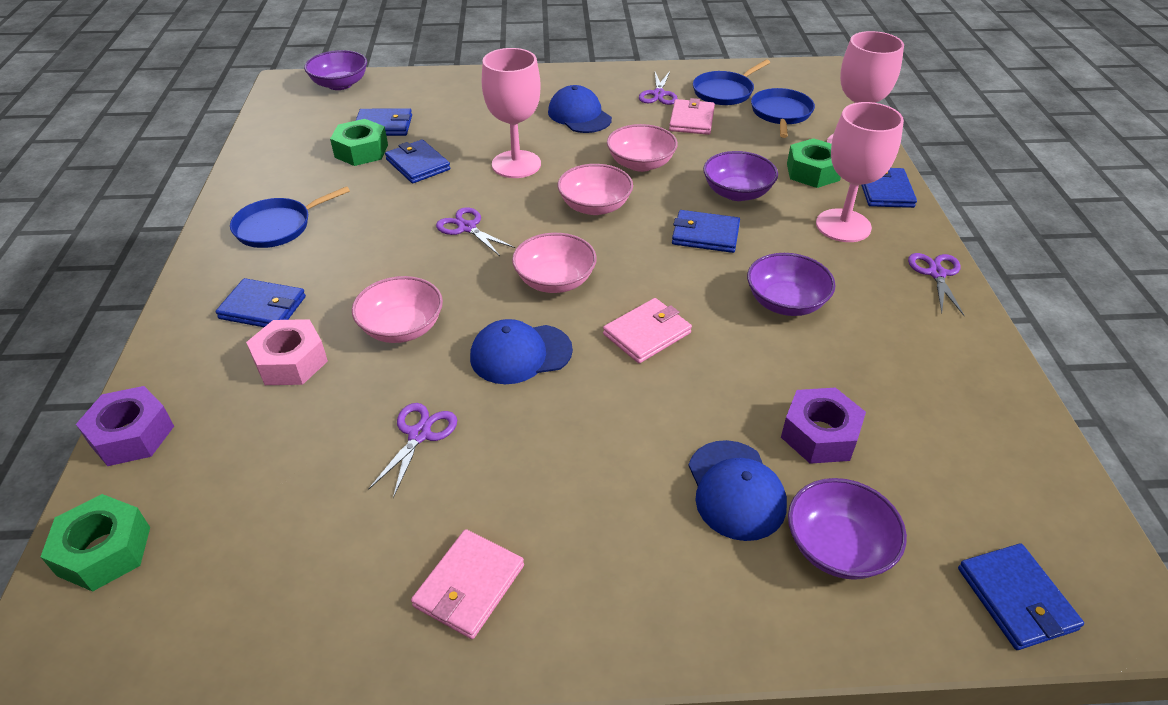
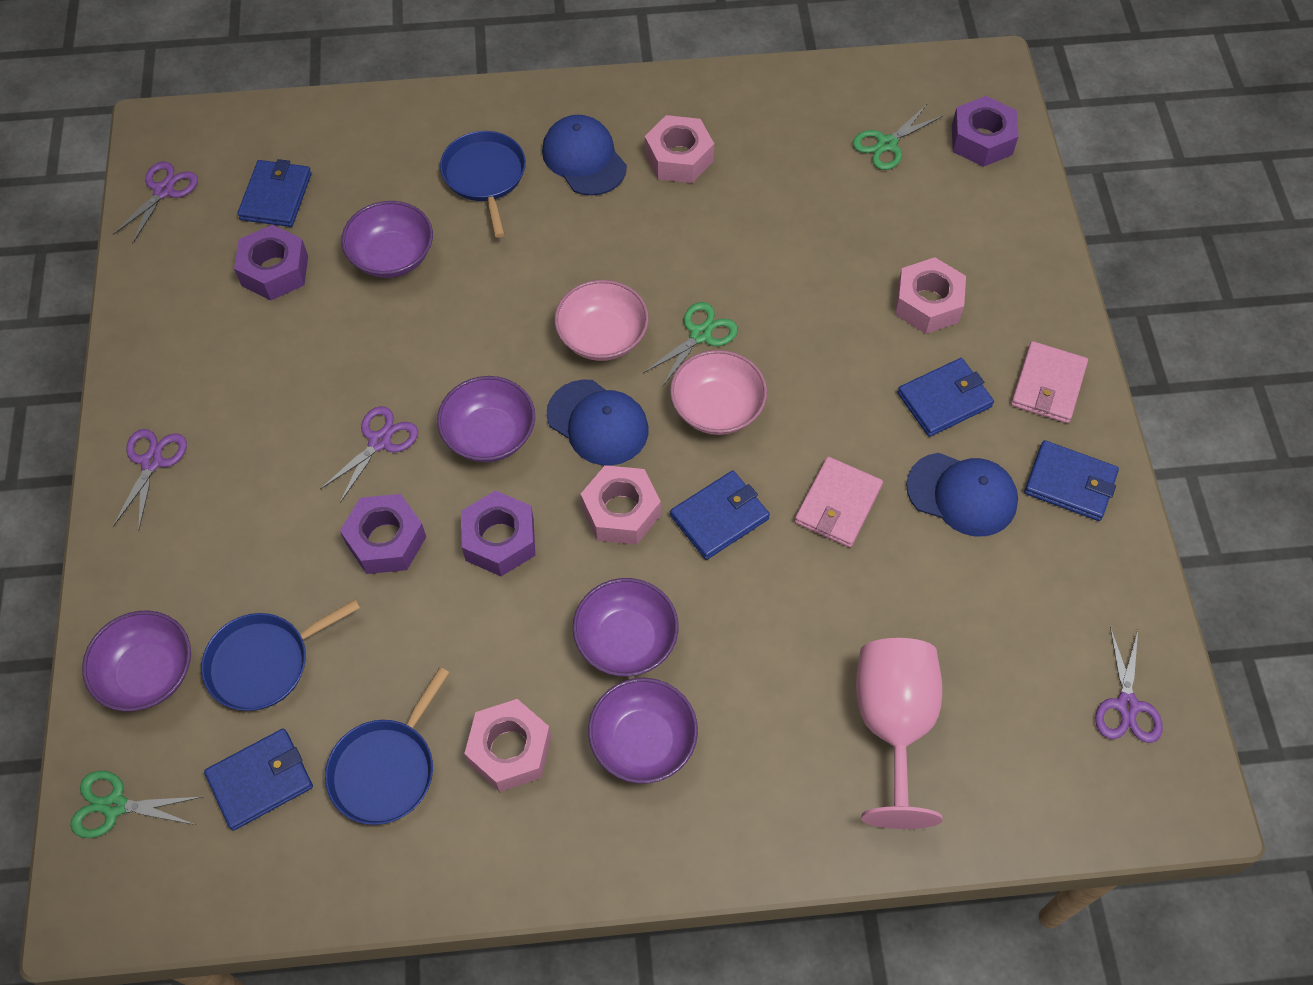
blue wallet: 6 -> 5
green nut: 3 -> 0
green scissors: 0 -> 3
pink bowl: 4 -> 2
pink goblet: 3 -> 1
pink nut: 1 -> 4
pink wallet: 3 -> 2
purple bowl: 4 -> 5
purple nut: 2 -> 4

